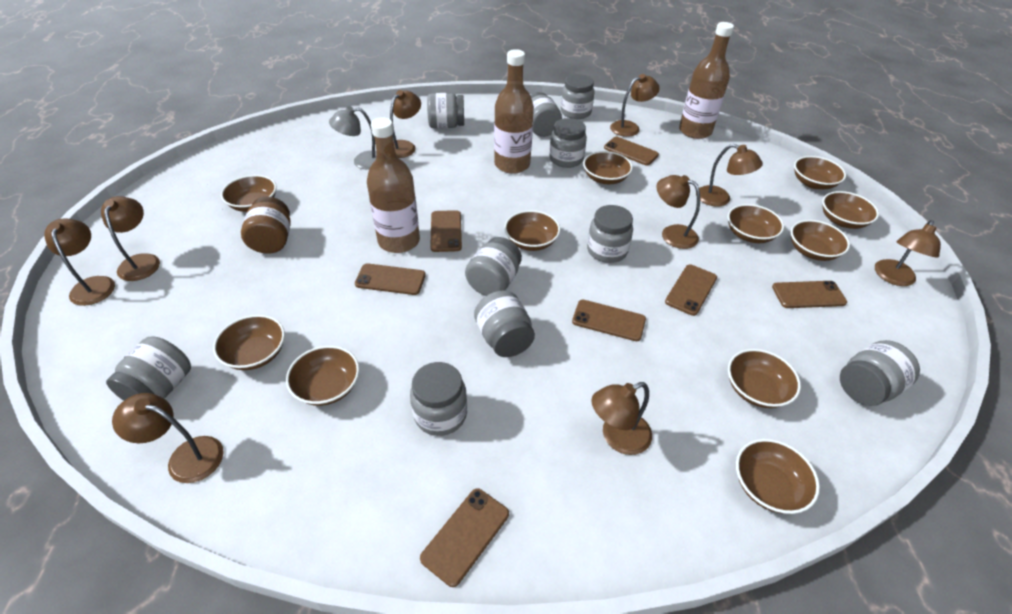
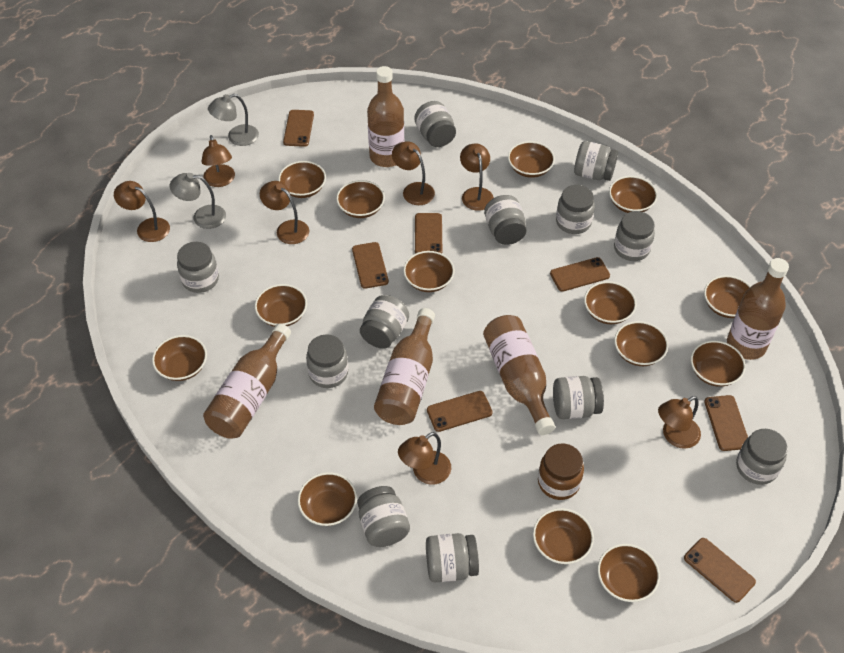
brown bottle: 3 -> 5
brown bowl: 11 -> 14
brown lamp: 9 -> 7
grey jar: 10 -> 12
grey lamp: 1 -> 2

